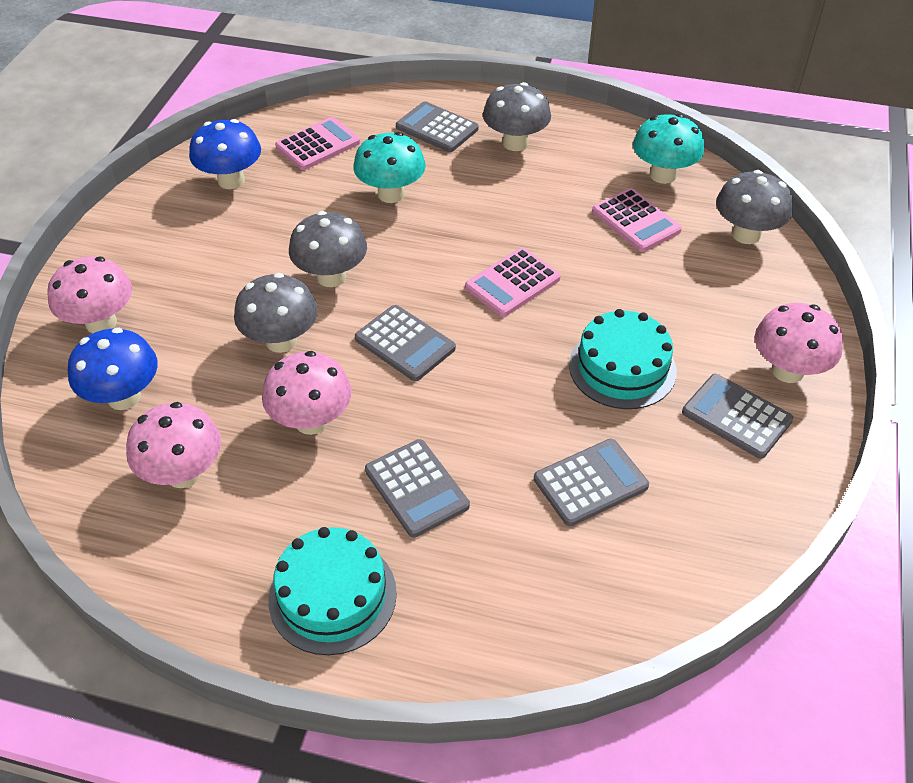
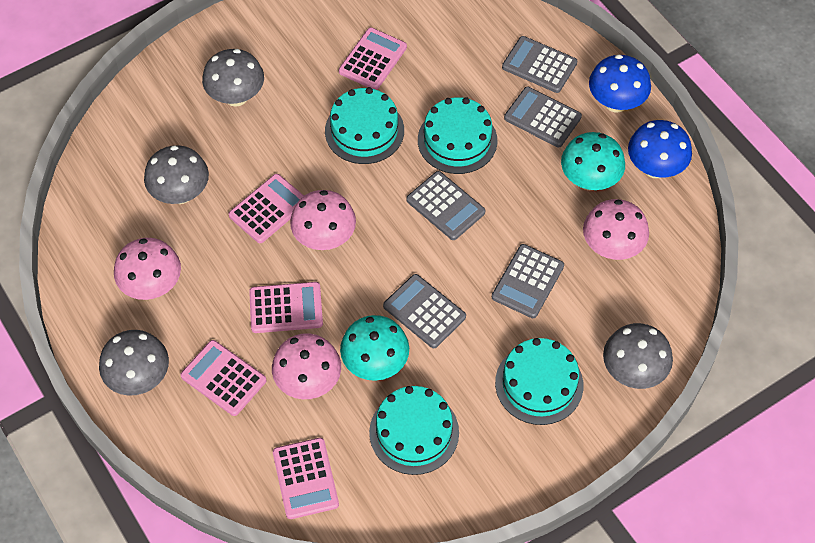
pink calculator: 3 -> 5
turquoise cake: 2 -> 4

